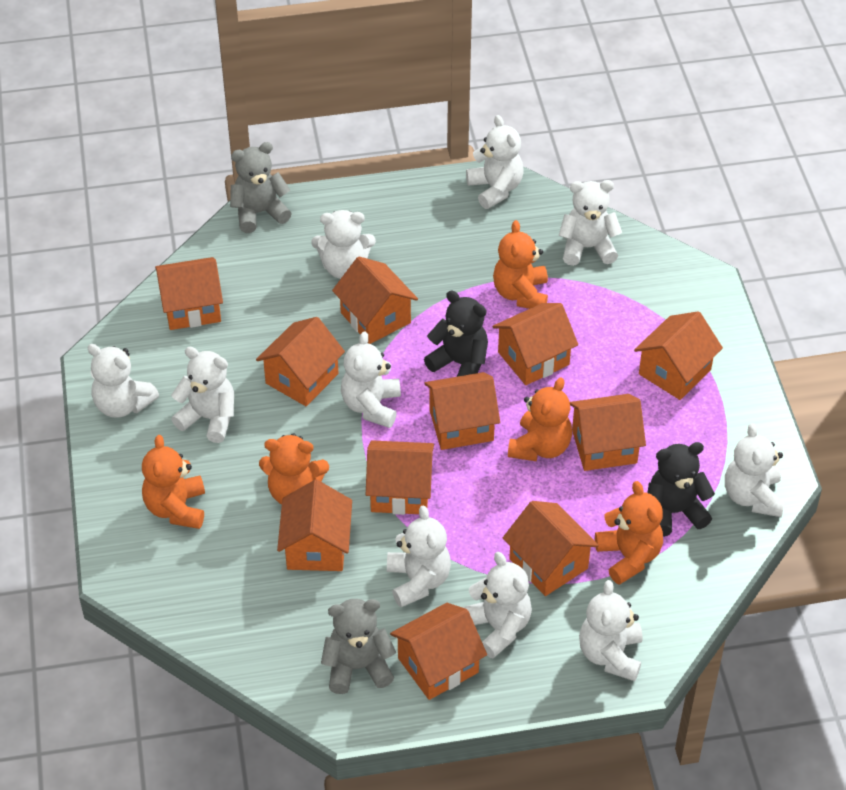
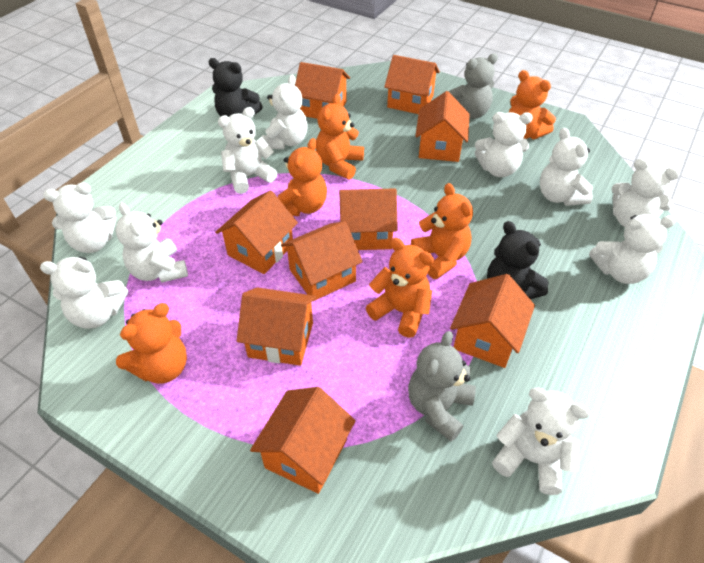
orange house: 11 -> 9
orange teddy bear: 5 -> 6

